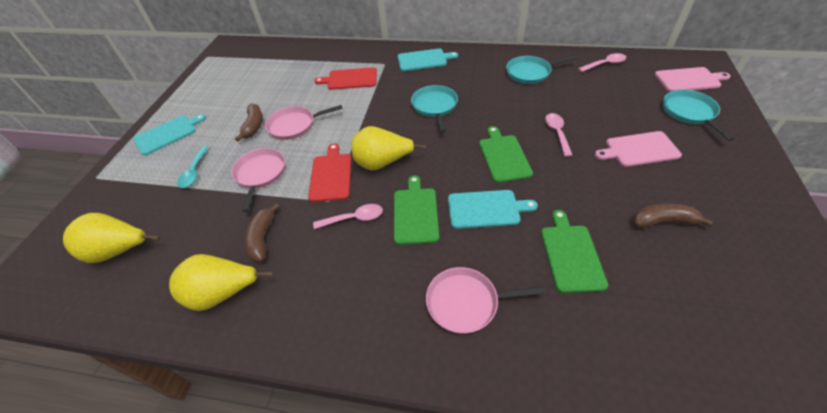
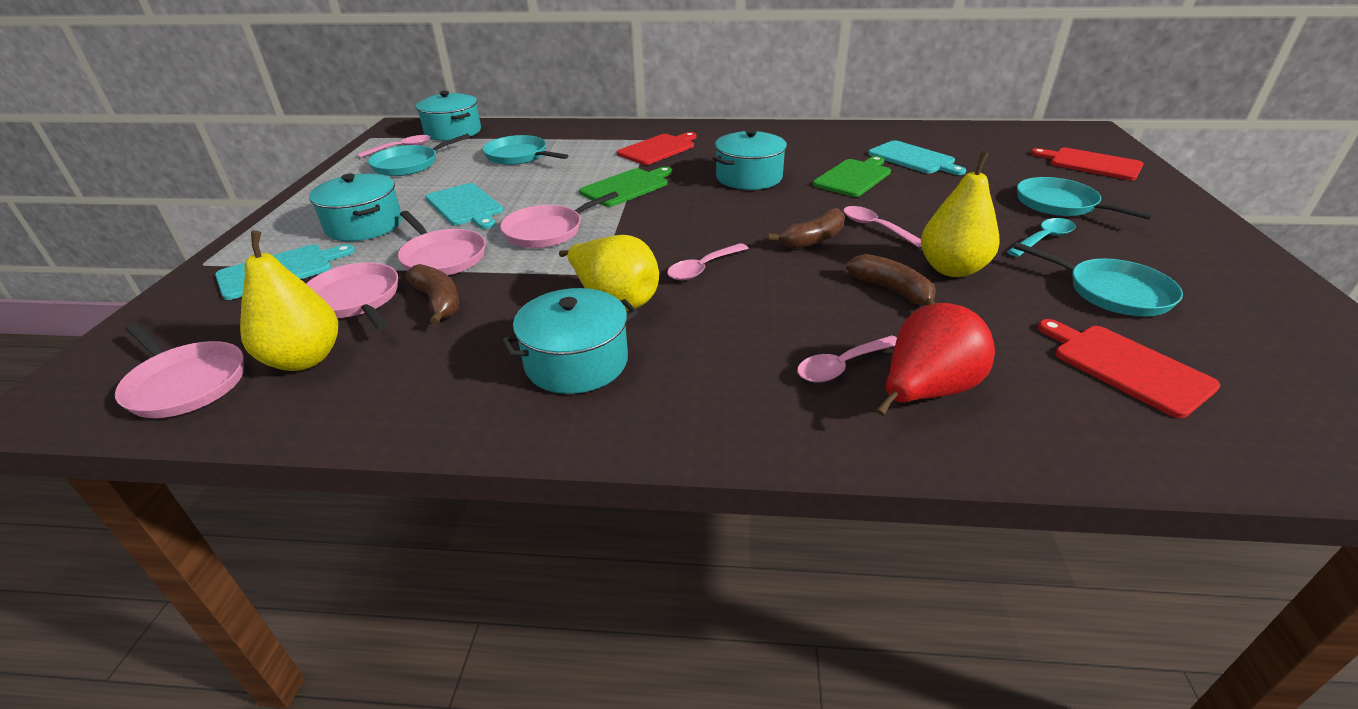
green cutting board: 3 -> 2
pink cutting board: 2 -> 0
pink pan: 3 -> 4
pink spoon: 3 -> 4
red cutting board: 2 -> 3
red pear: 0 -> 1
turquoise pan: 3 -> 4
turquoise pot: 0 -> 4

